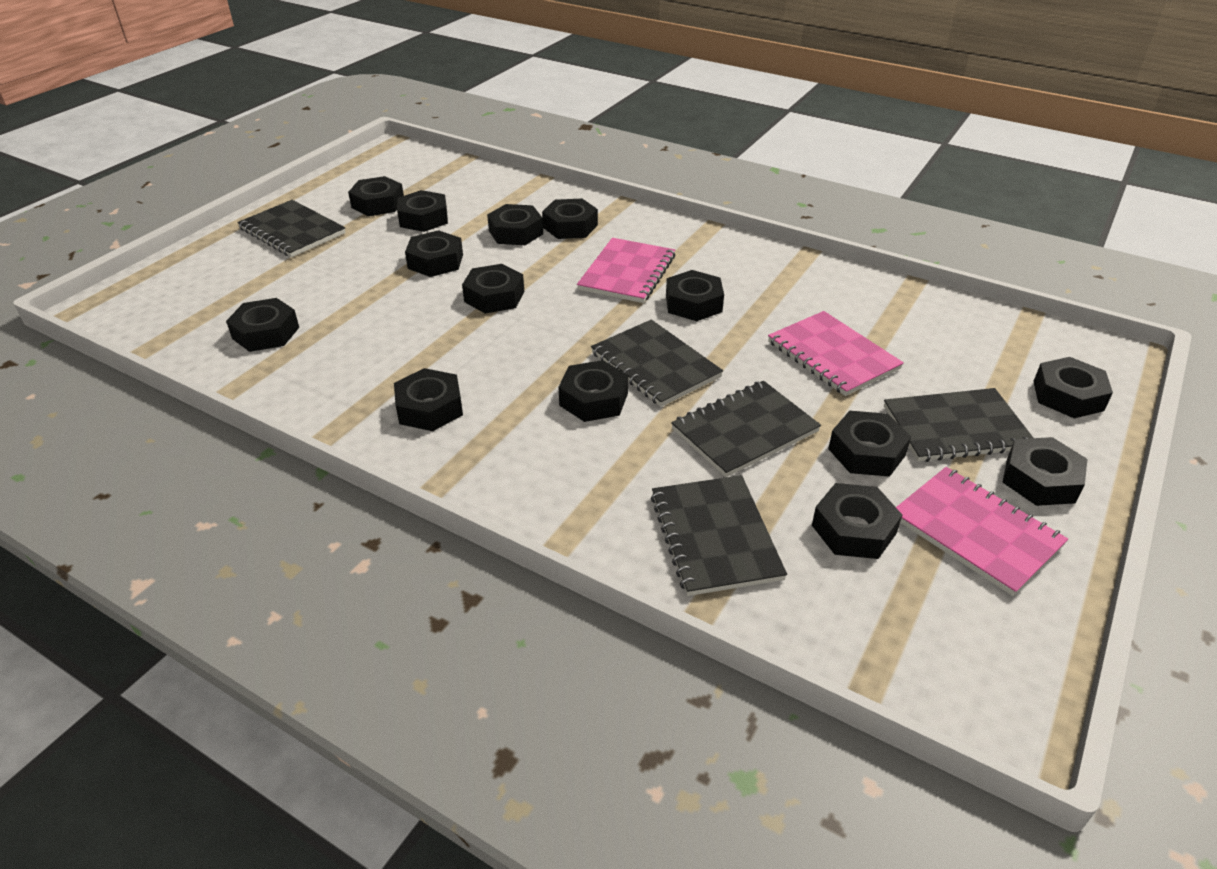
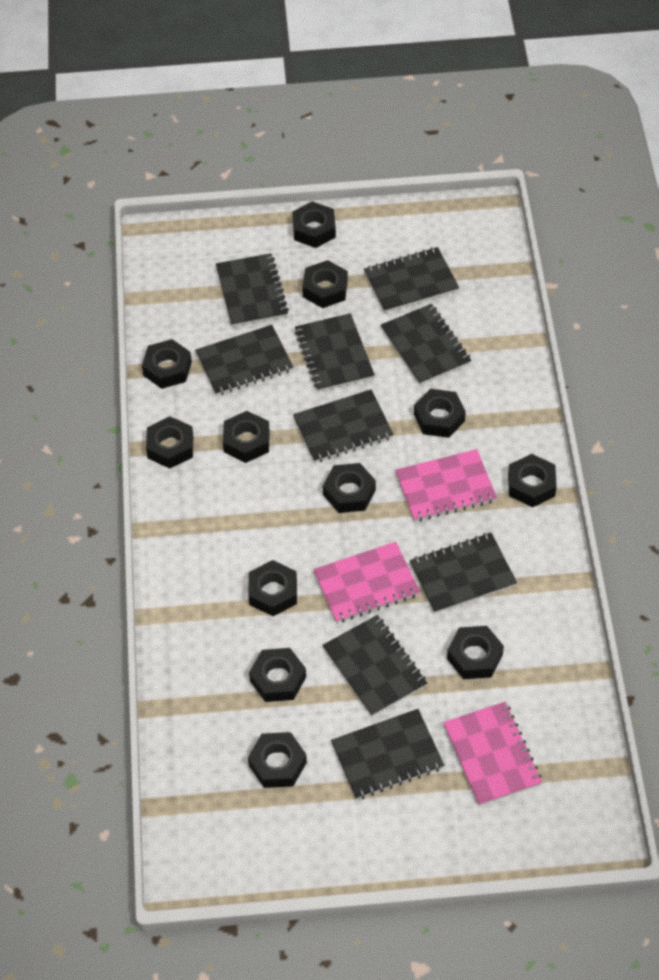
black notebook: 5 -> 9
black nut: 14 -> 12

